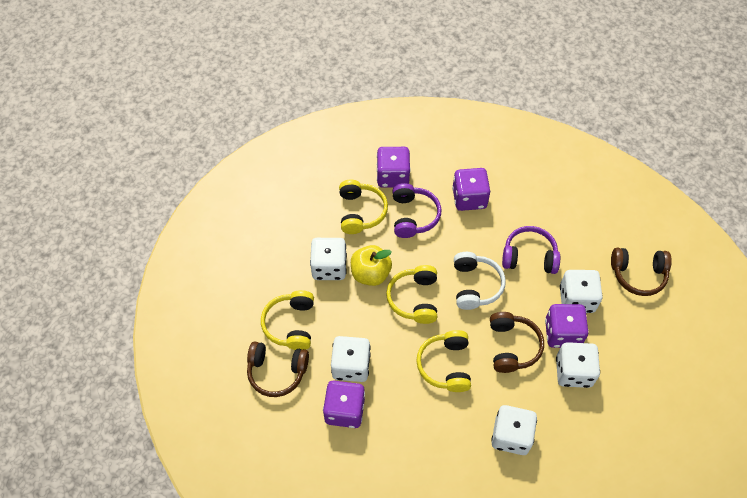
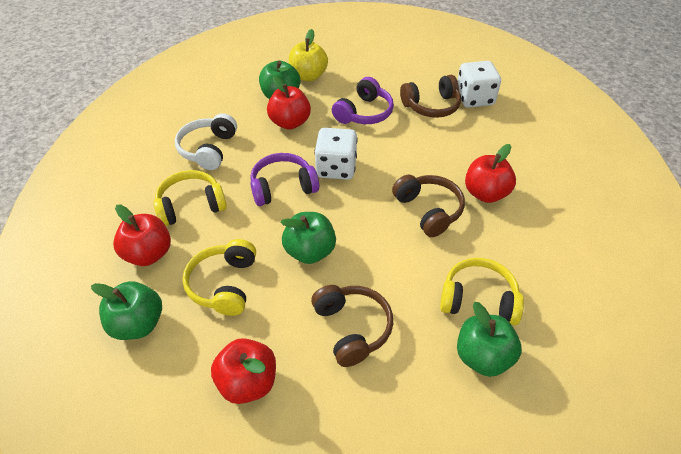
green apple: 0 -> 4
purple dice: 4 -> 0
red apple: 0 -> 4
white dice: 5 -> 2
yellow headphones: 4 -> 3

